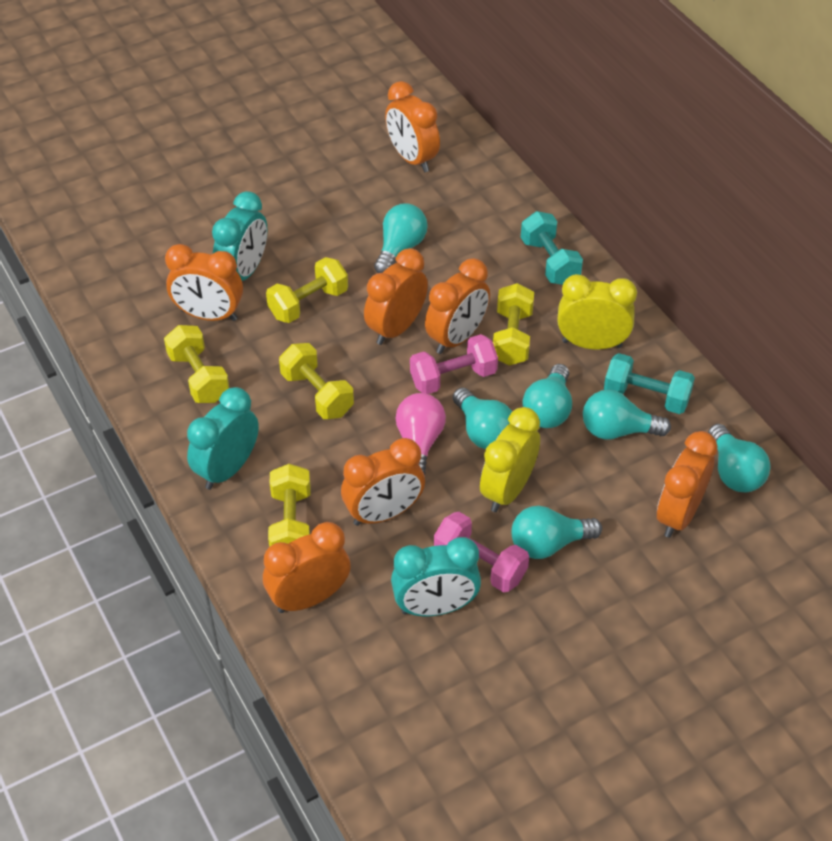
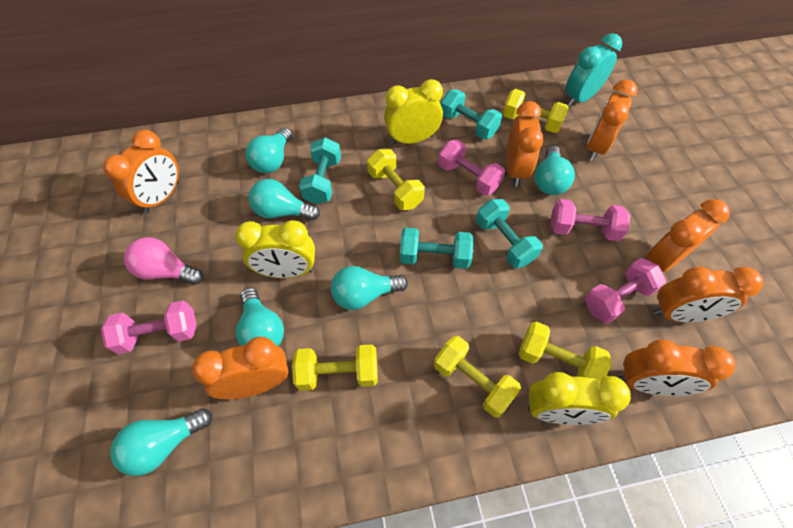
pink dumbbell: 2 -> 4
turquoise clock: 3 -> 1
turquoise dumbbell: 2 -> 4
yellow clock: 2 -> 3

